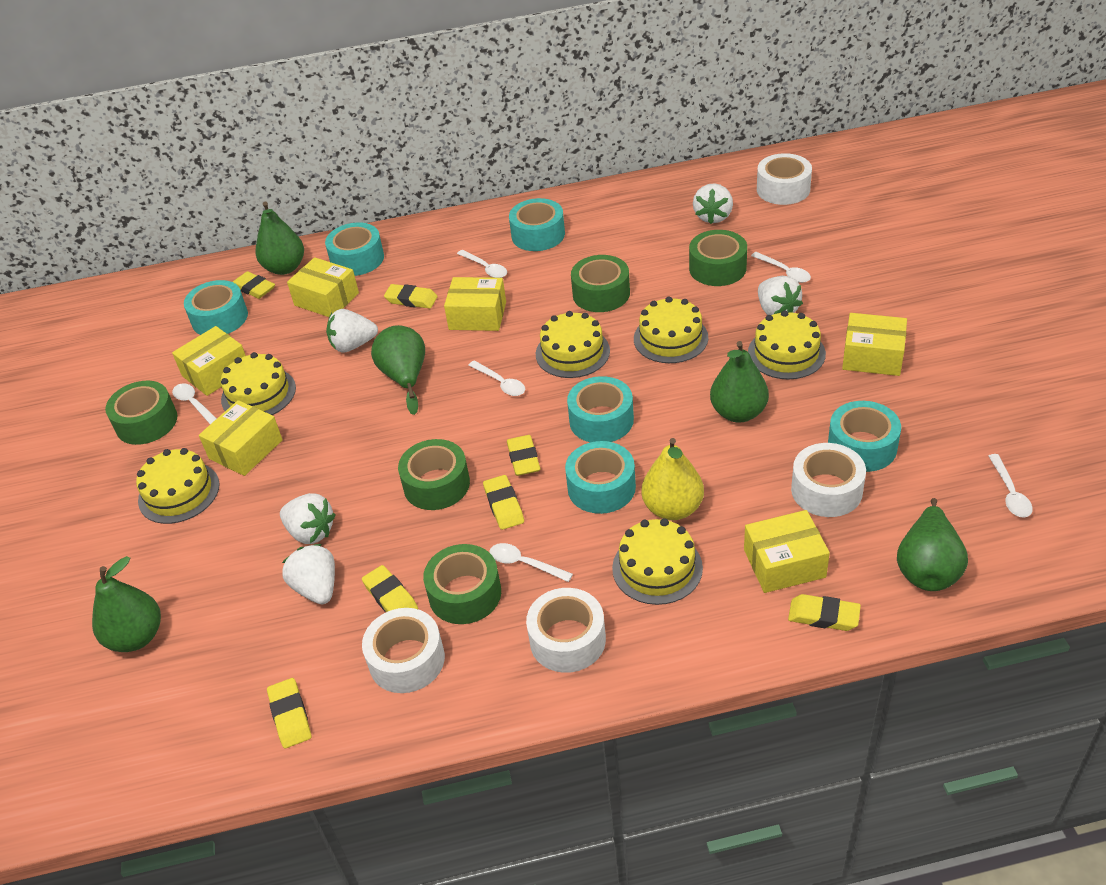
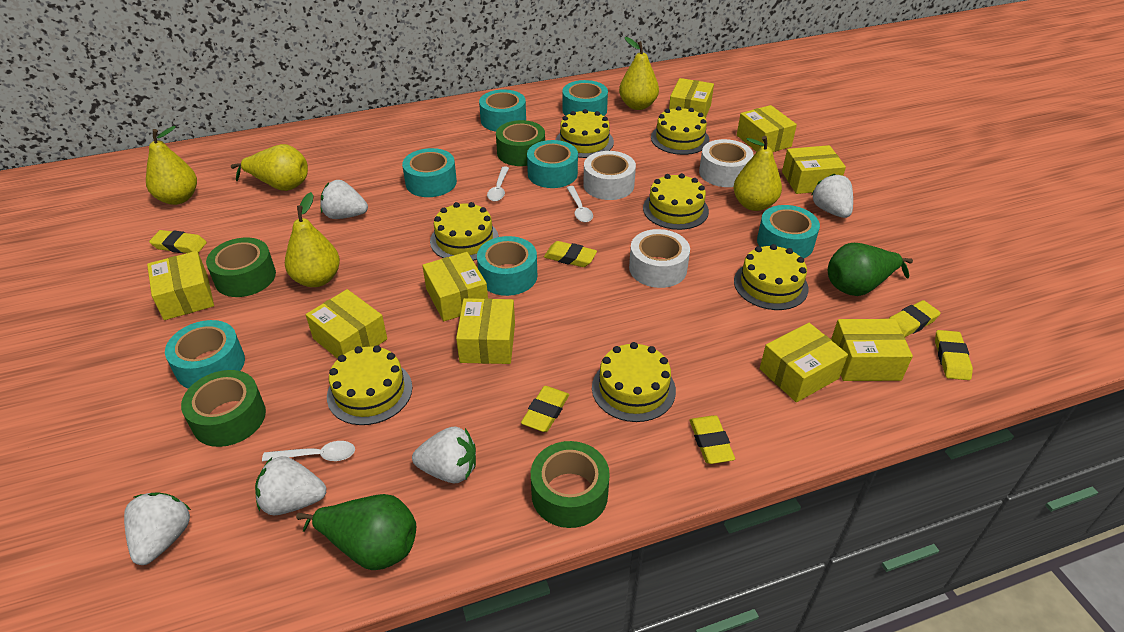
green pear: 5 -> 2
green tape: 5 -> 4
turquoise tape: 6 -> 7
white spoon: 6 -> 3
white tape: 4 -> 3
yellow box: 6 -> 9
yellow cake: 6 -> 7
yellow eraser: 7 -> 6
yellow pear: 1 -> 5

